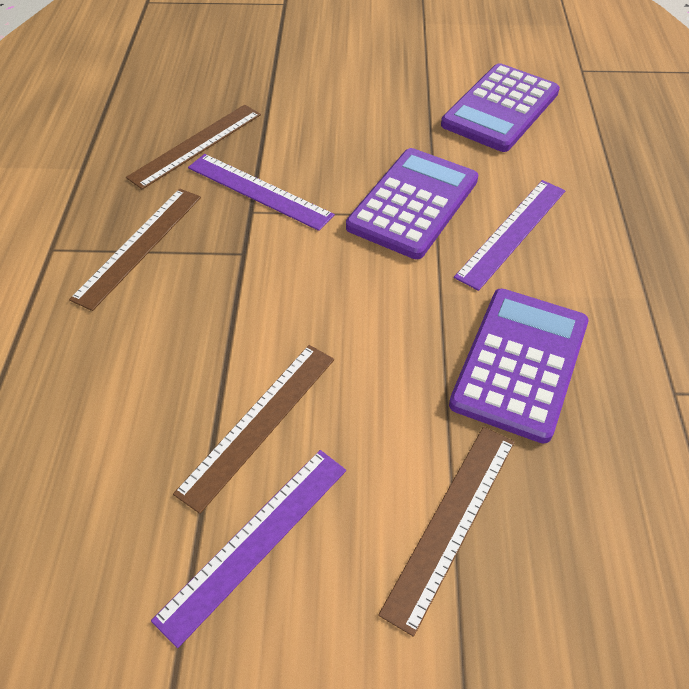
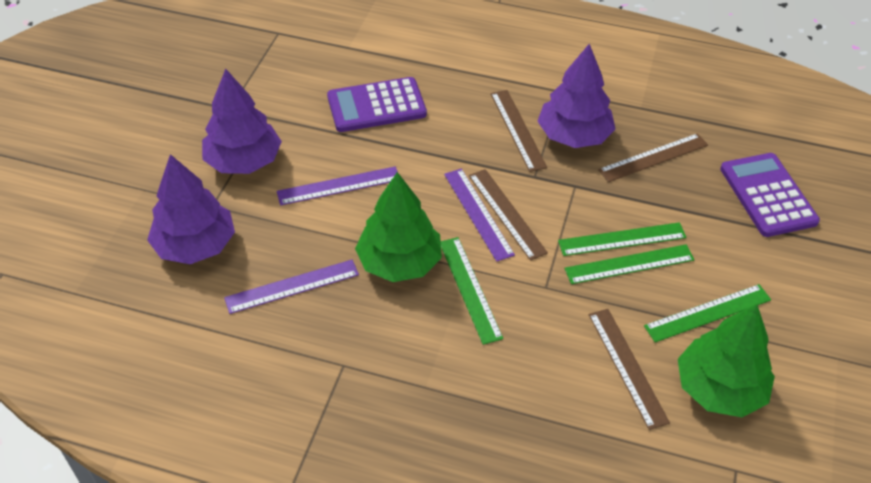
green ruler: 0 -> 4
green tree: 0 -> 2
purple calculator: 3 -> 2
purple tree: 0 -> 3

